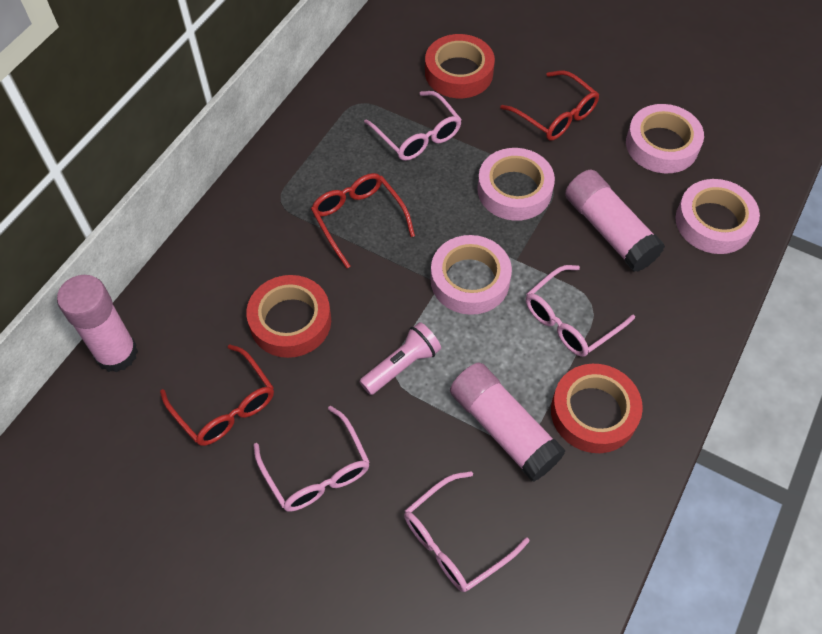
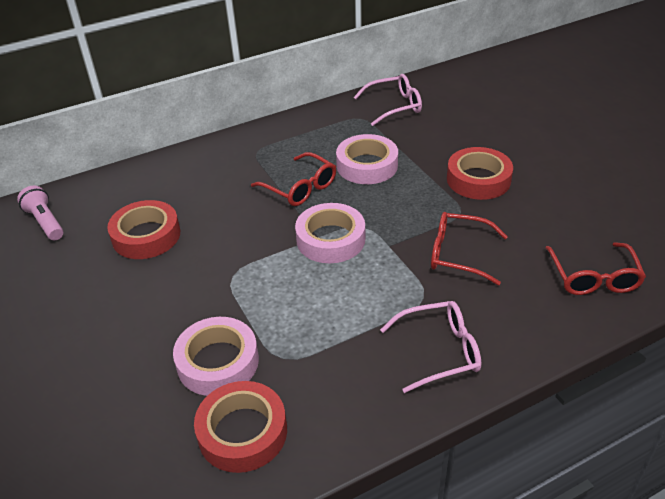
pink glasses: 4 -> 2
pink glue stick: 3 -> 0
pink tape: 4 -> 3

